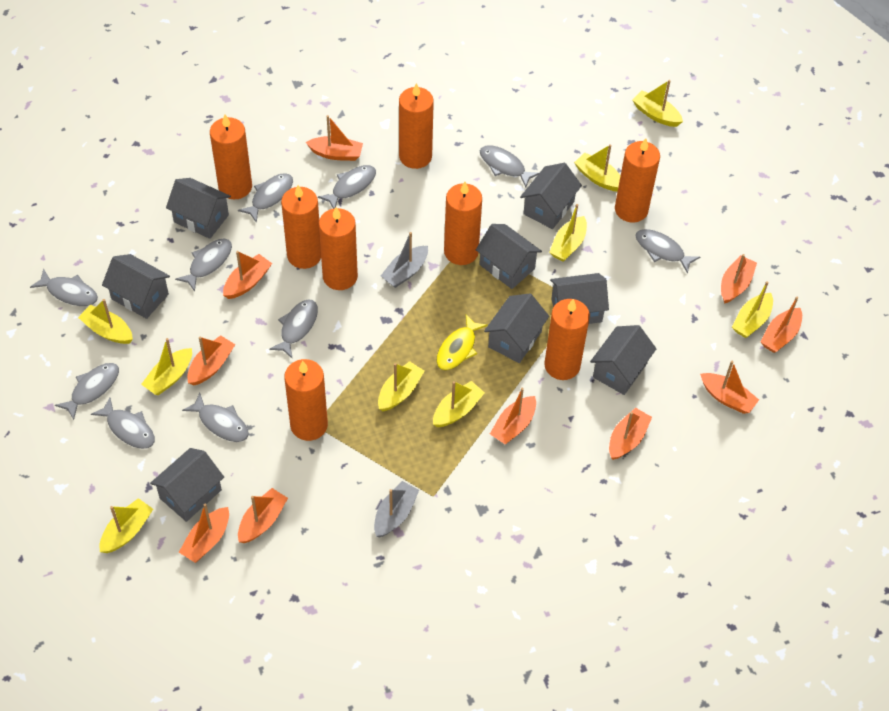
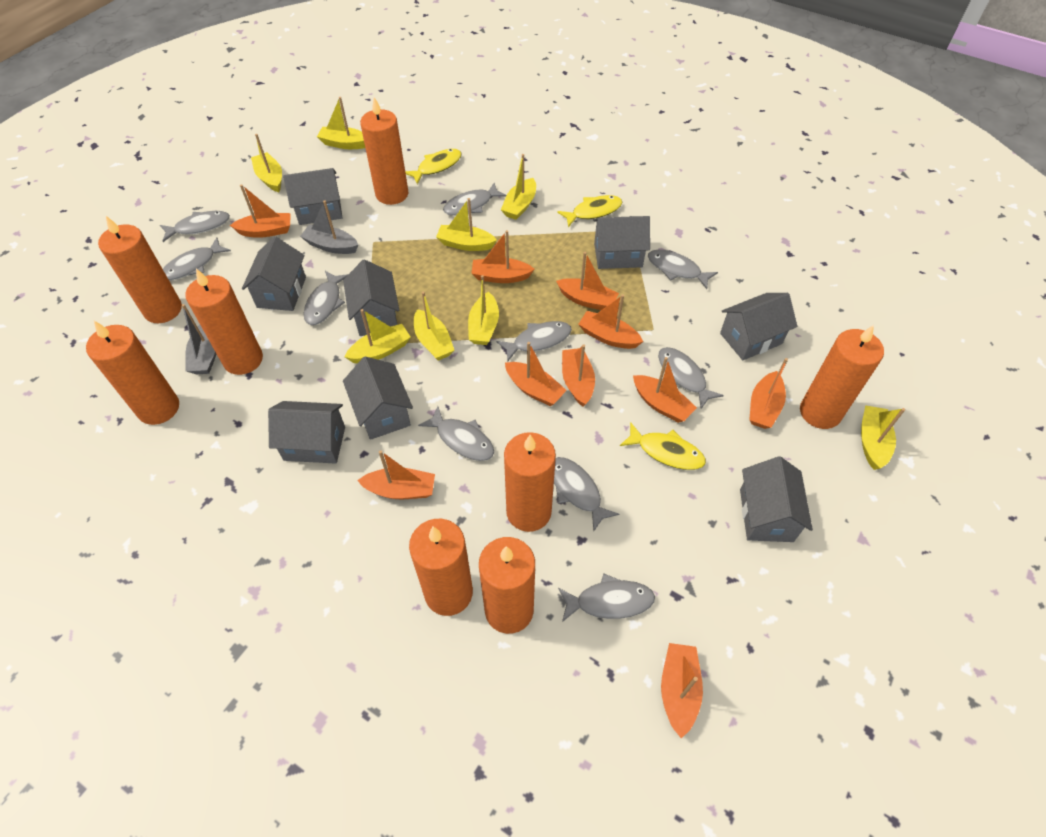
yellow boat: 9 -> 8
yellow fish: 1 -> 3

